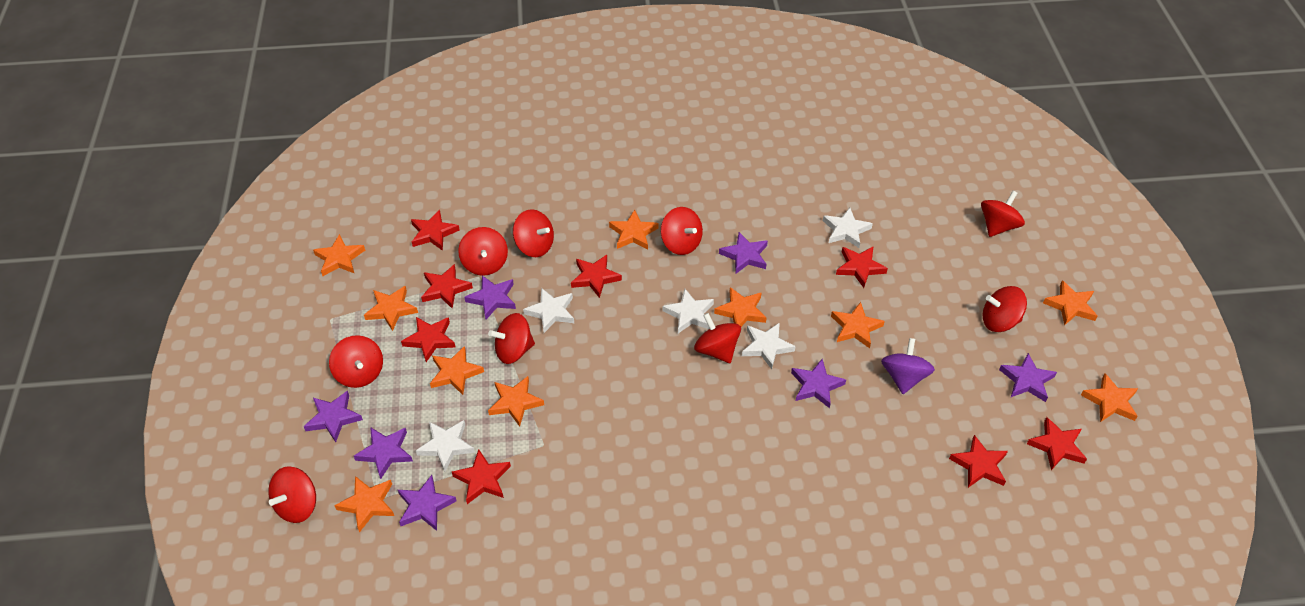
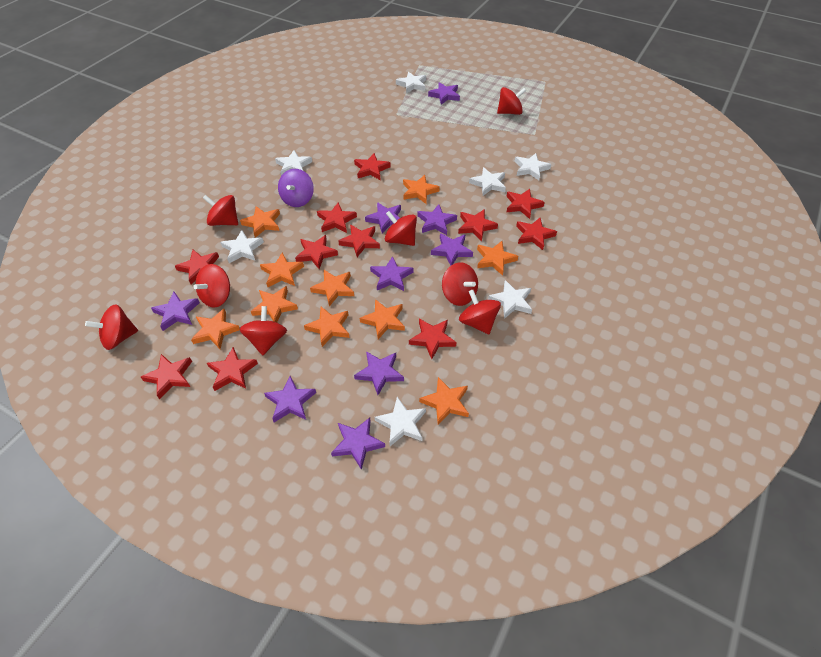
purple star: 7 -> 9
red spinning top: 9 -> 8
red star: 8 -> 11
white star: 5 -> 7

